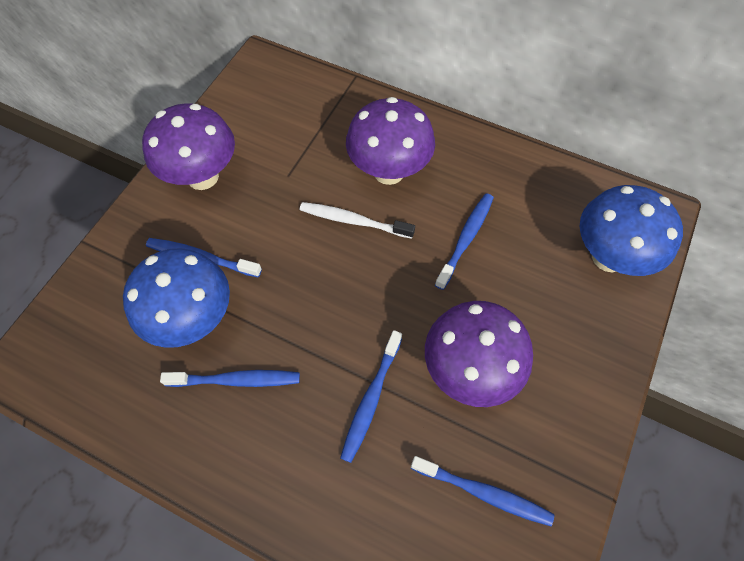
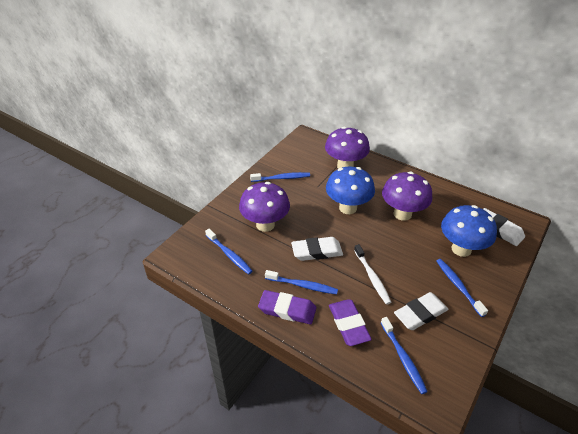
purple eraser: 0 -> 2
white eraser: 0 -> 3

